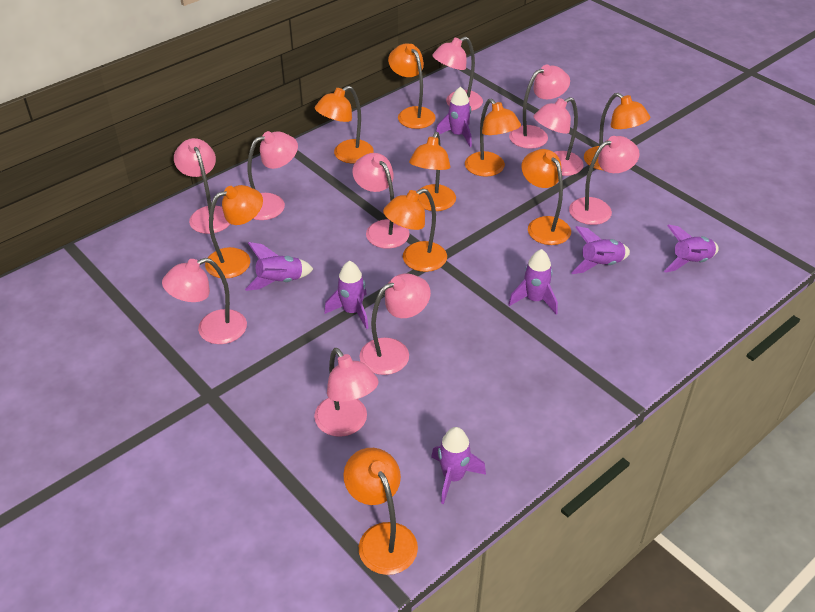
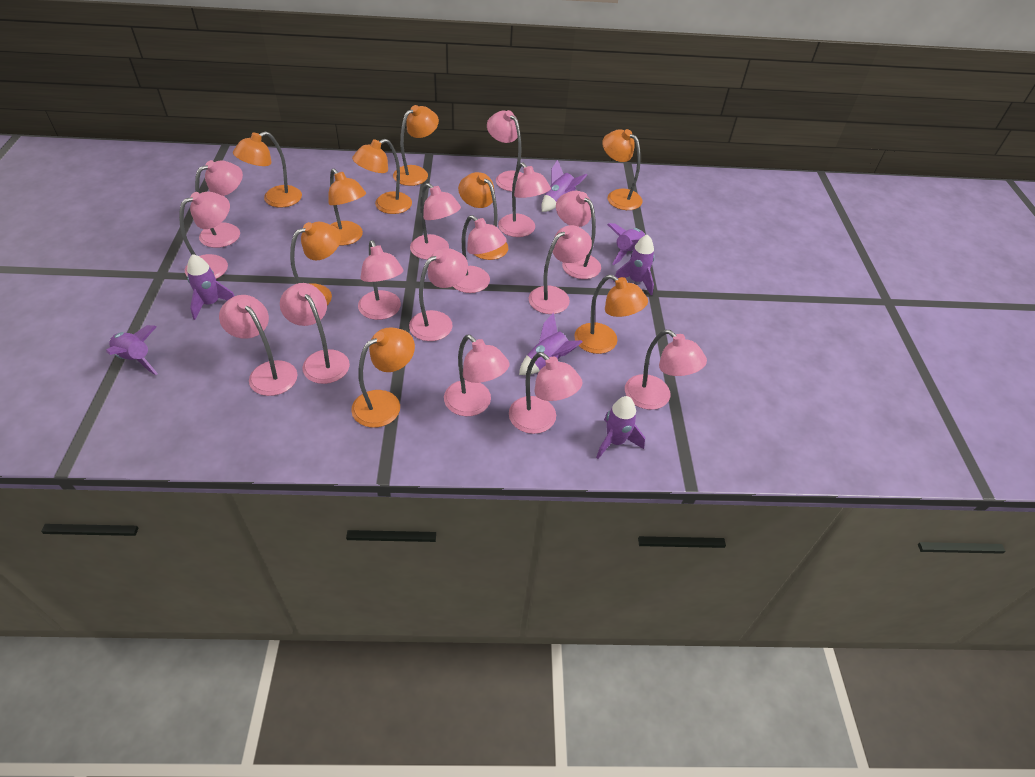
pink lamp: 10 -> 15

